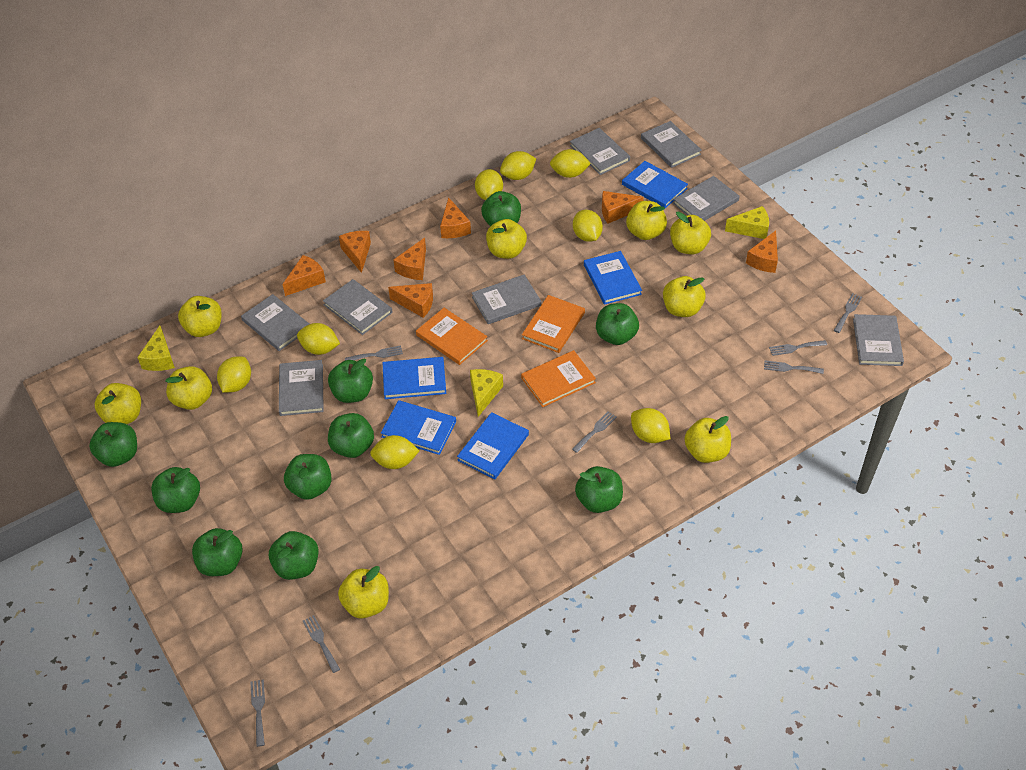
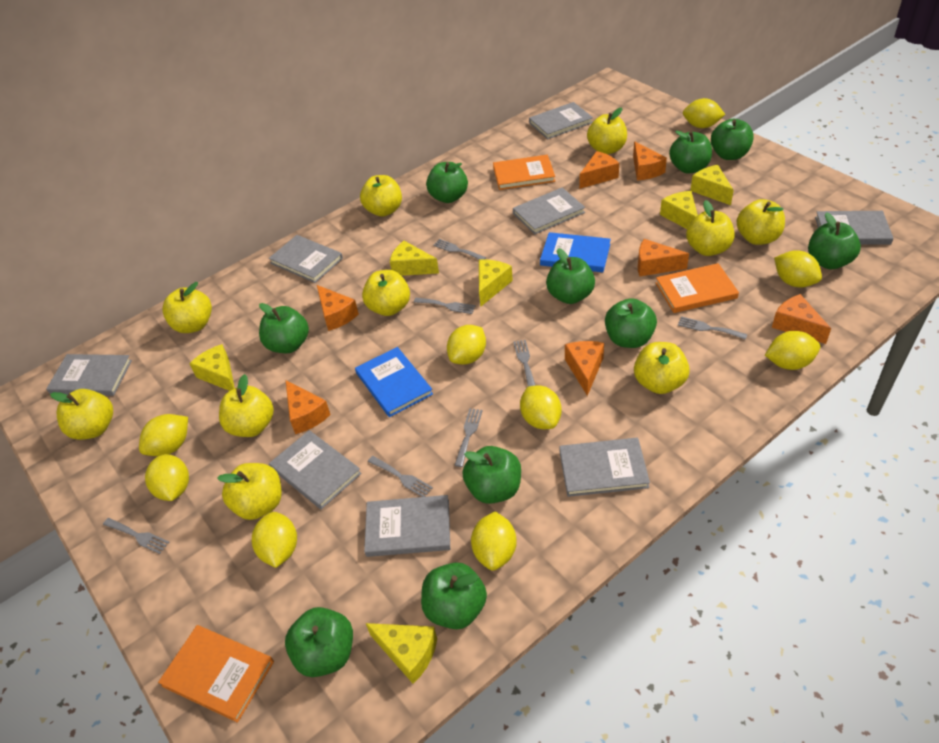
blue book: 5 -> 2
yellow apple: 9 -> 10
yellow cheese: 3 -> 6
yellow lemon: 8 -> 9

